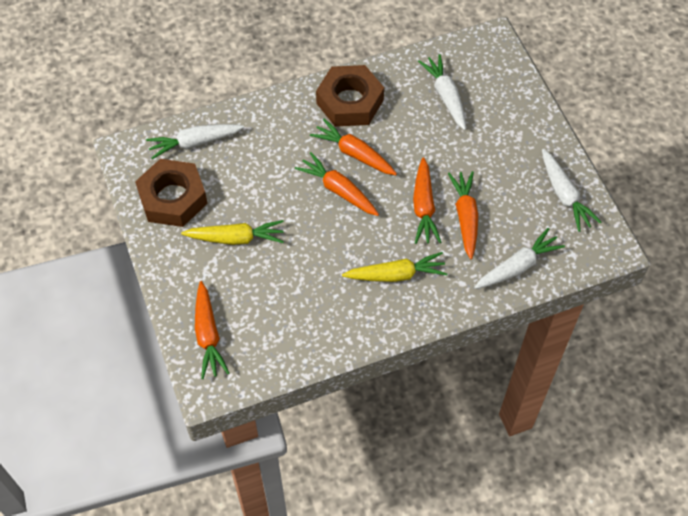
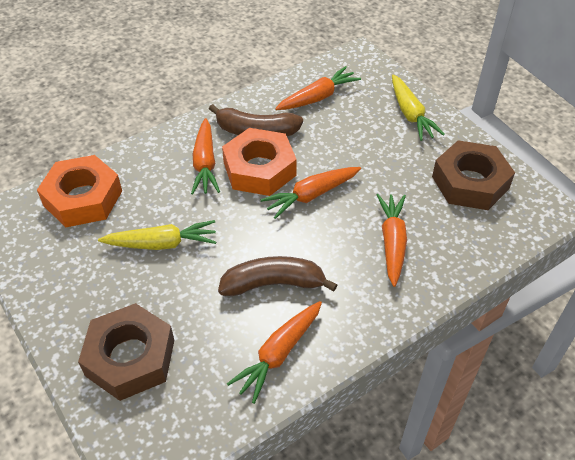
brown banana: 0 -> 2
orange nut: 0 -> 2
white carrot: 4 -> 0

